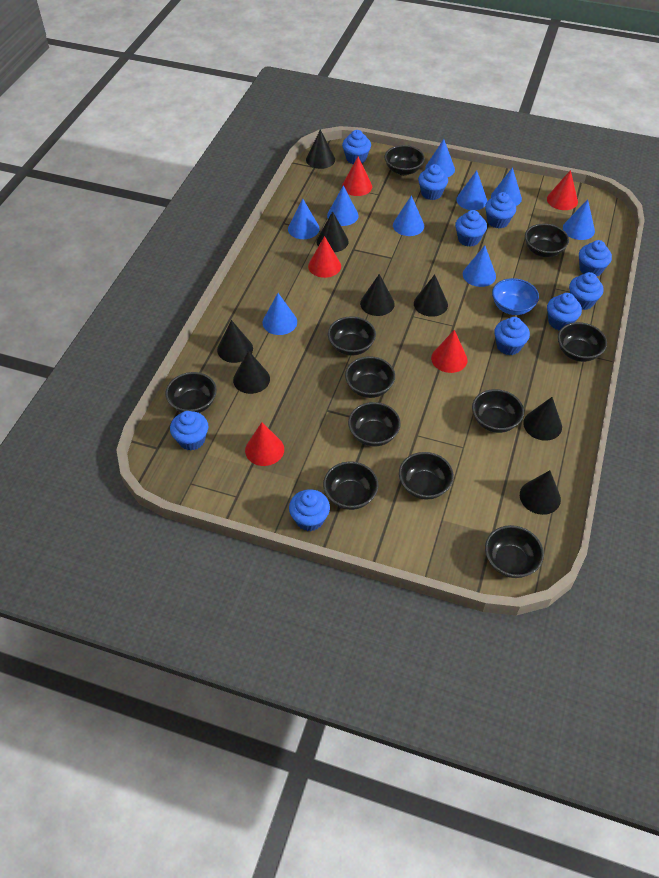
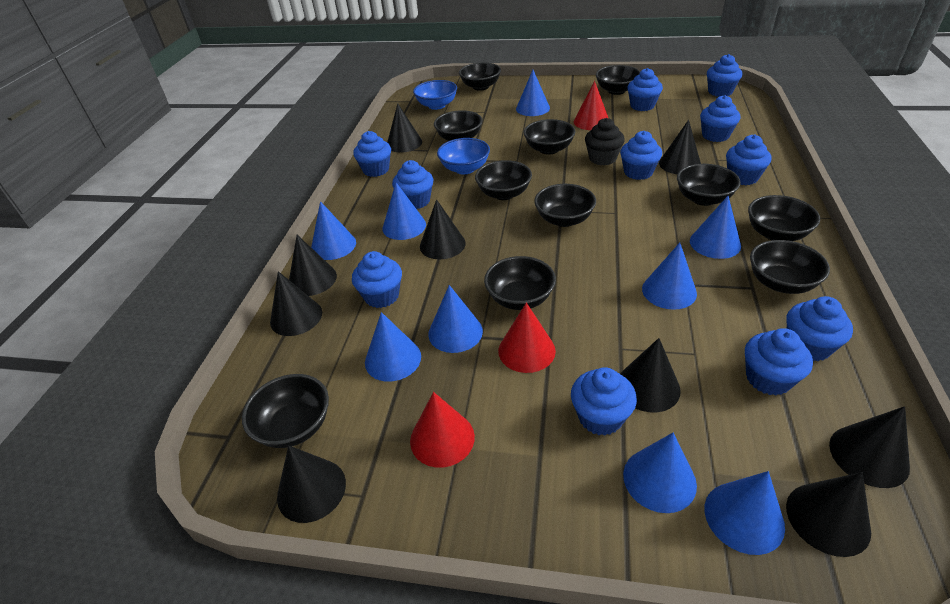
black cone: 8 -> 9
black cupcake: 0 -> 1
blue bowl: 1 -> 2
blue cupcake: 10 -> 11
red cone: 5 -> 3

